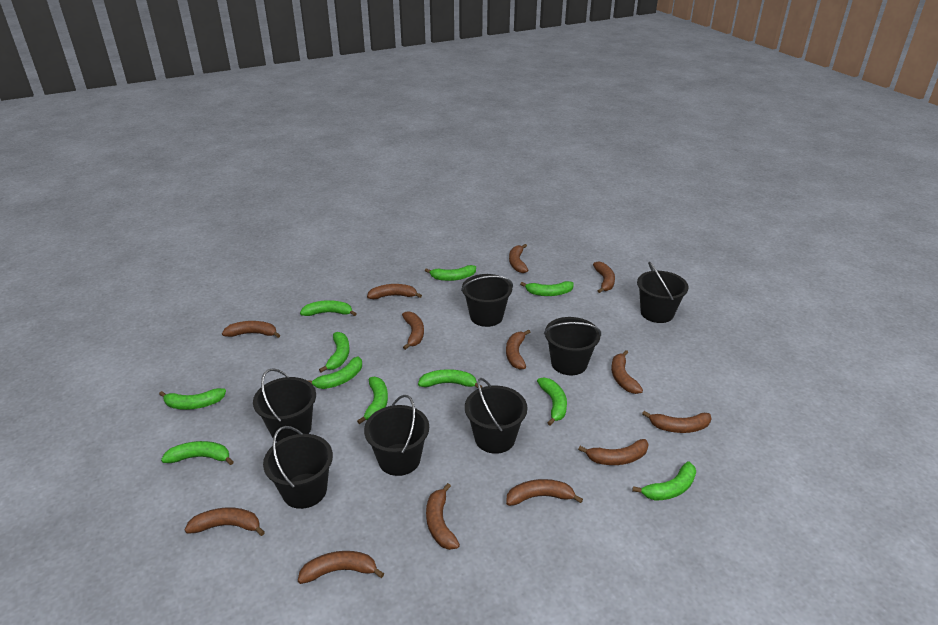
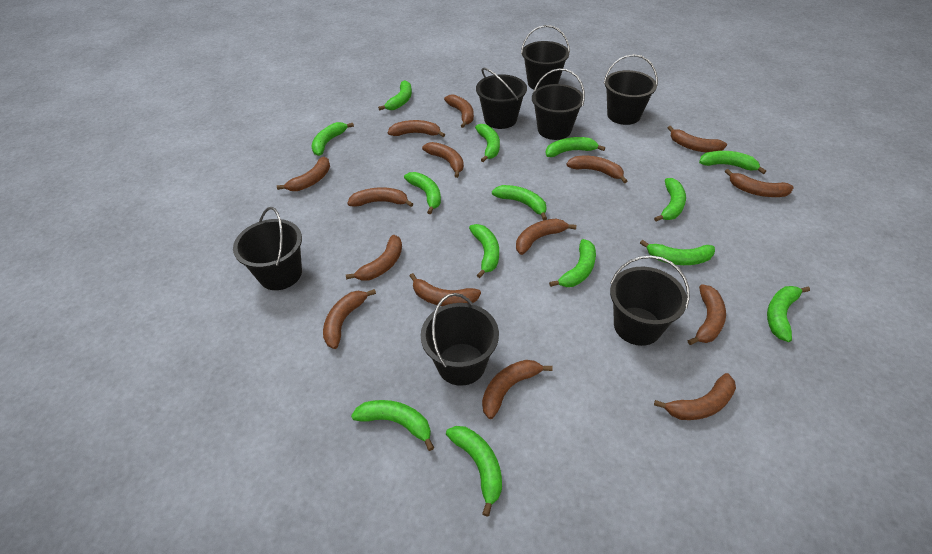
brown banana: 13 -> 15
green banana: 11 -> 14

